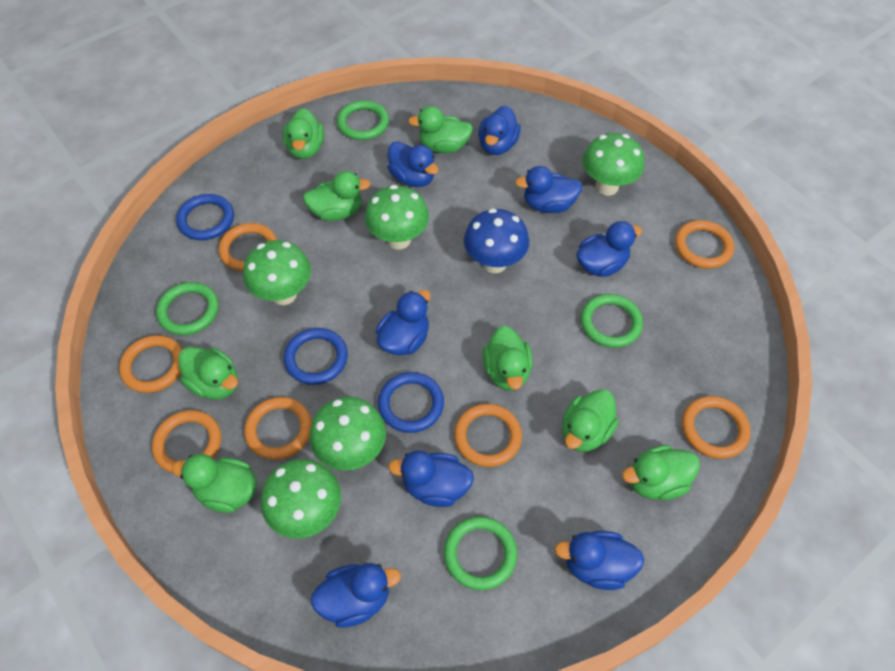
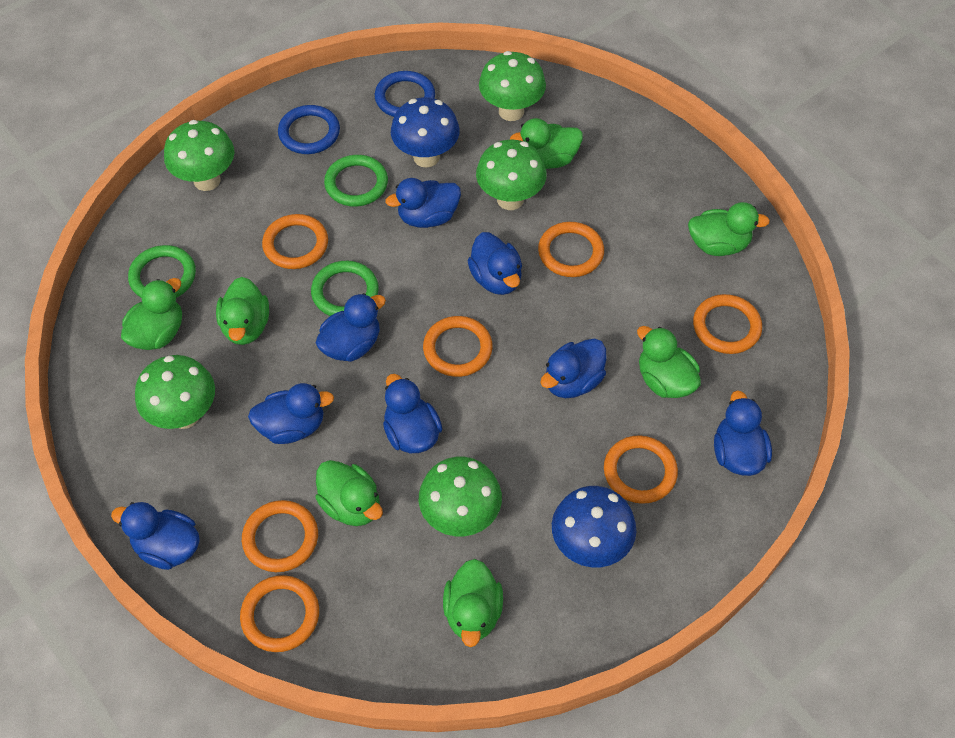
blue mushroom: 1 -> 2
blue ring: 3 -> 2
green duck: 8 -> 7
green ring: 4 -> 3

